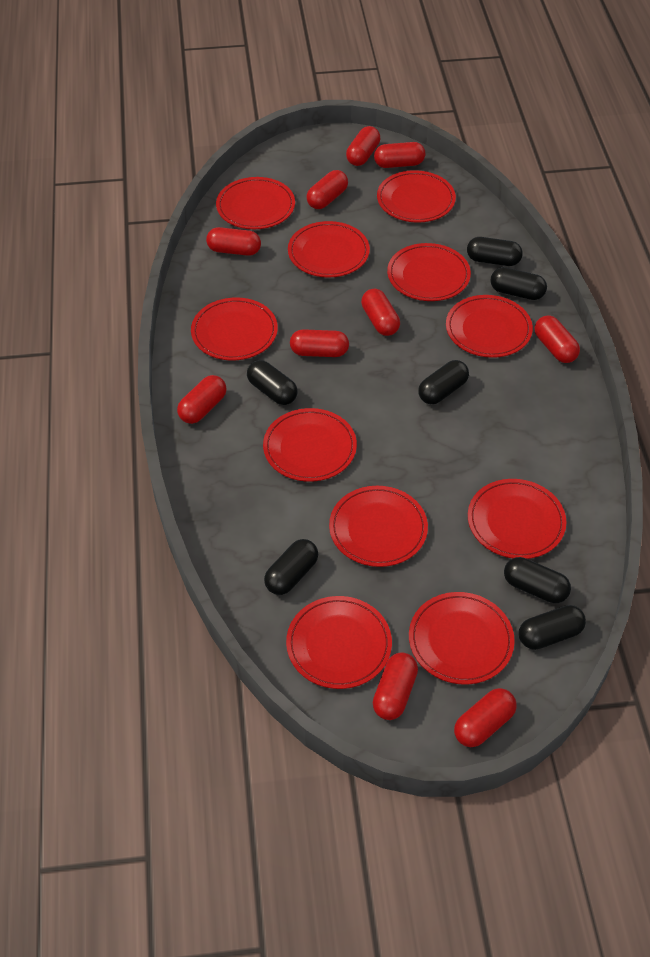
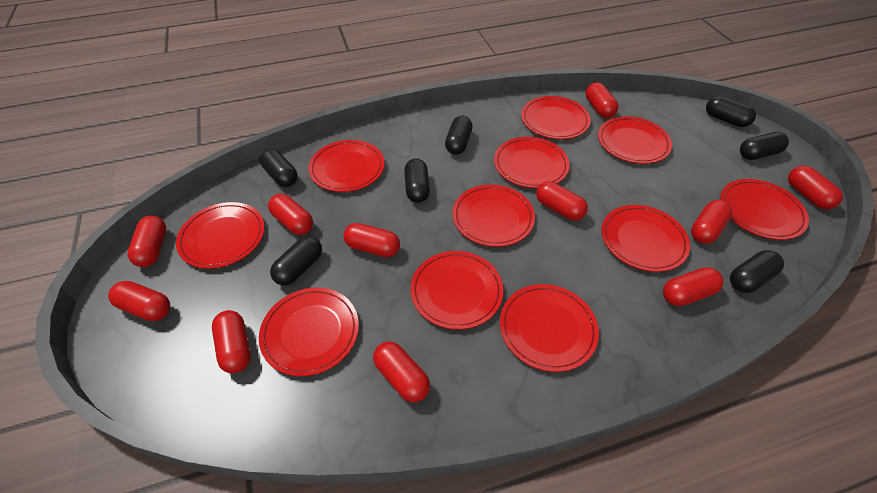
red capsule: 10 -> 11

